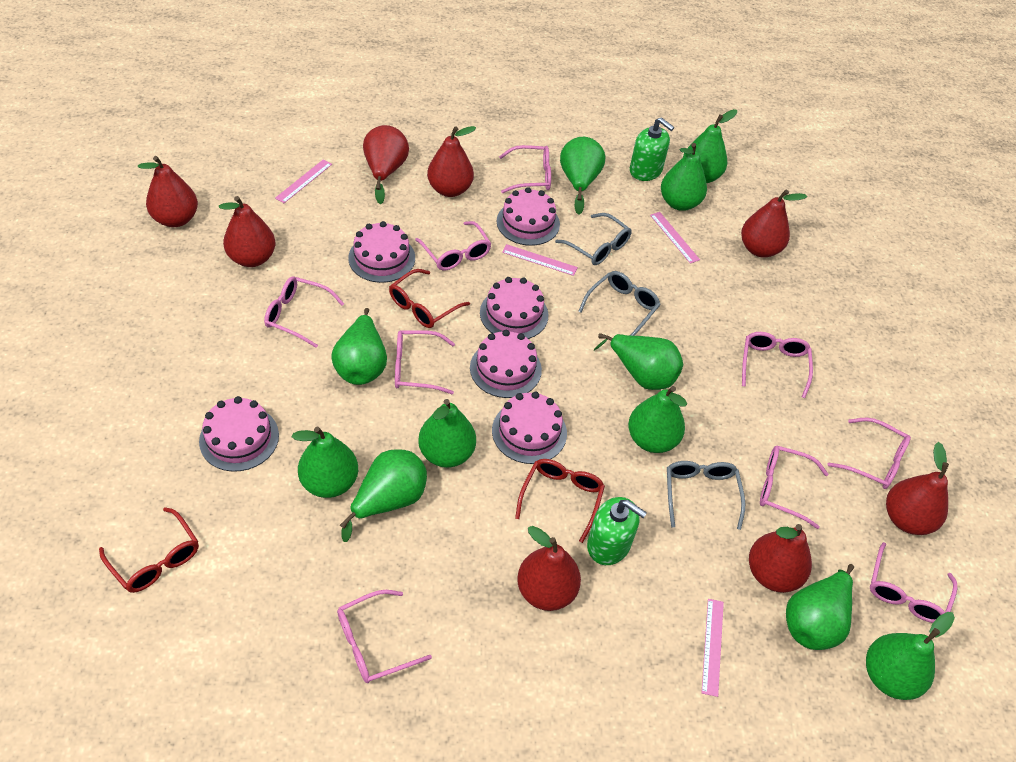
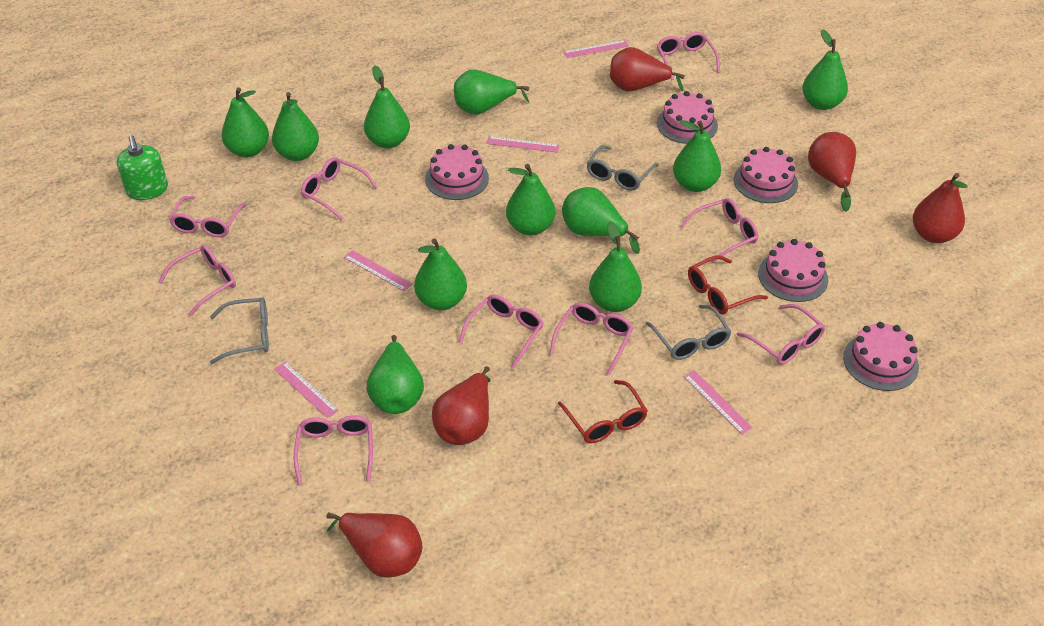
green soap dispenser: 2 -> 1
pink cake: 6 -> 5
pink ruler: 4 -> 5
red glasses: 3 -> 2
red pear: 8 -> 5

